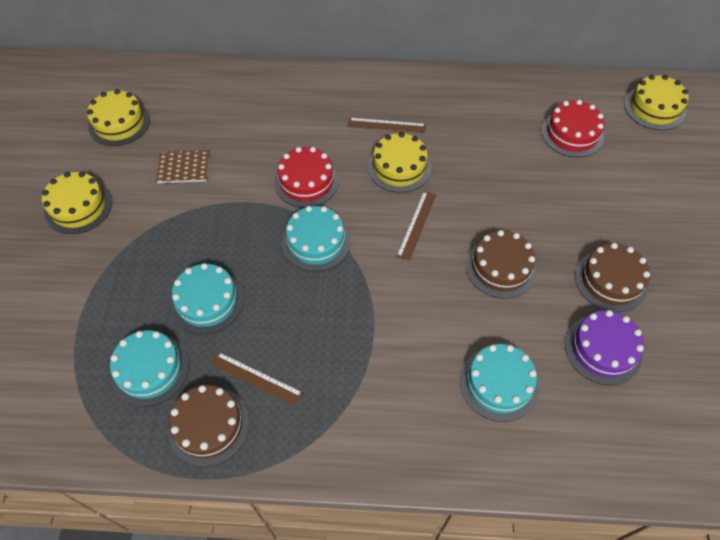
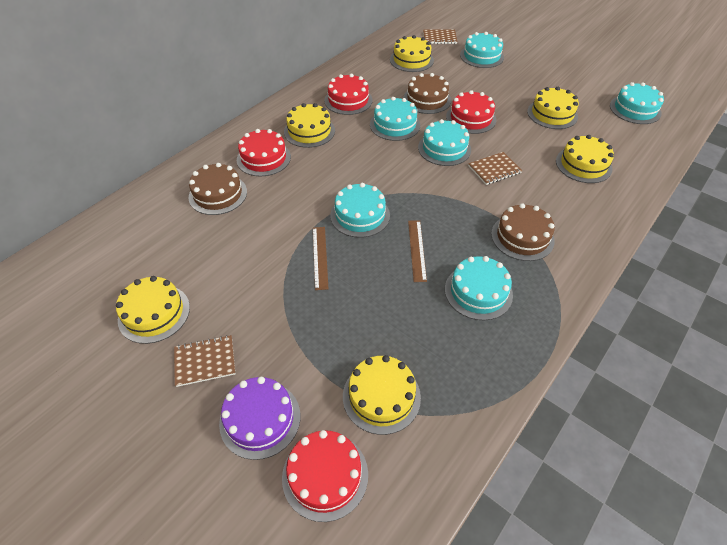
brown notebook: 1 -> 3
brown ruler: 3 -> 2
red cake: 2 -> 4
turquoise cake: 4 -> 6
yellow cake: 4 -> 6

